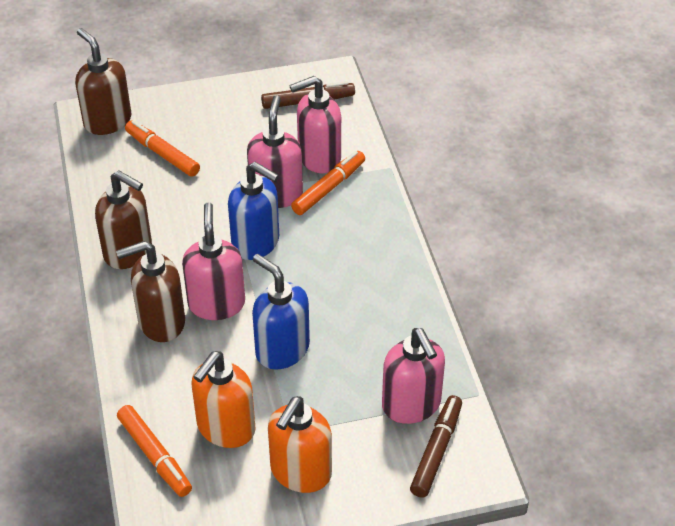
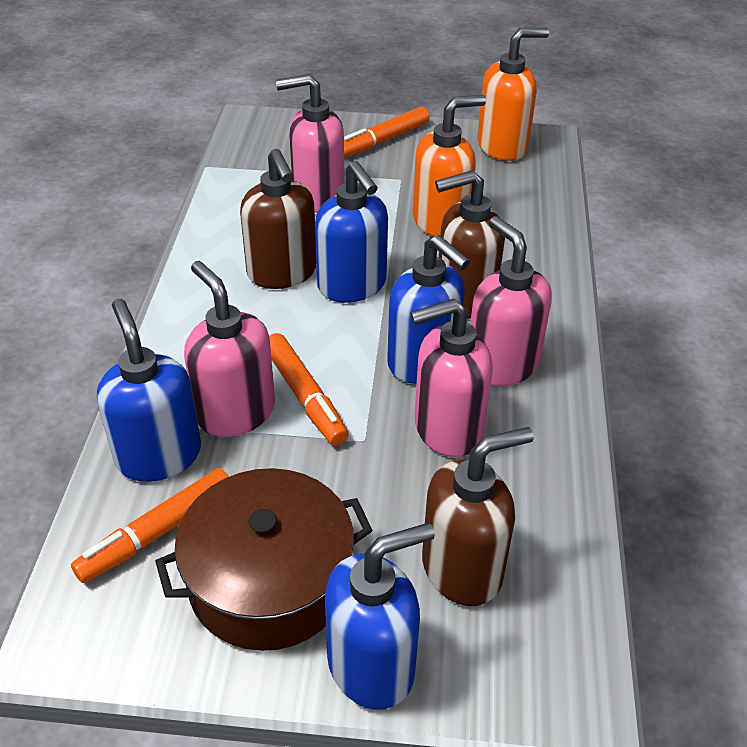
blue soap dispenser: 2 -> 4
brown marker: 2 -> 0
brown pot: 0 -> 1

